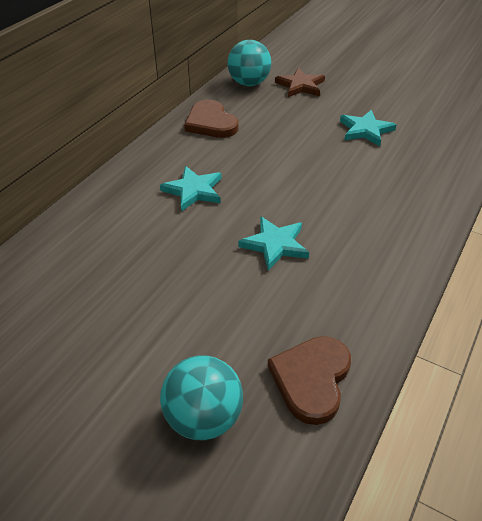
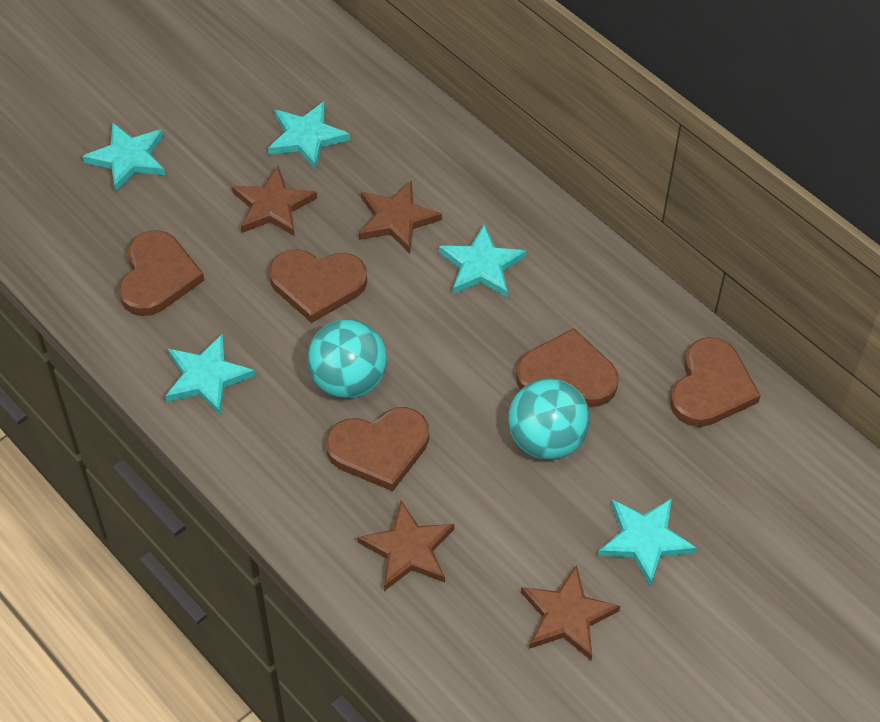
brown heart: 2 -> 5
brown star: 1 -> 4
turquoise star: 3 -> 5

